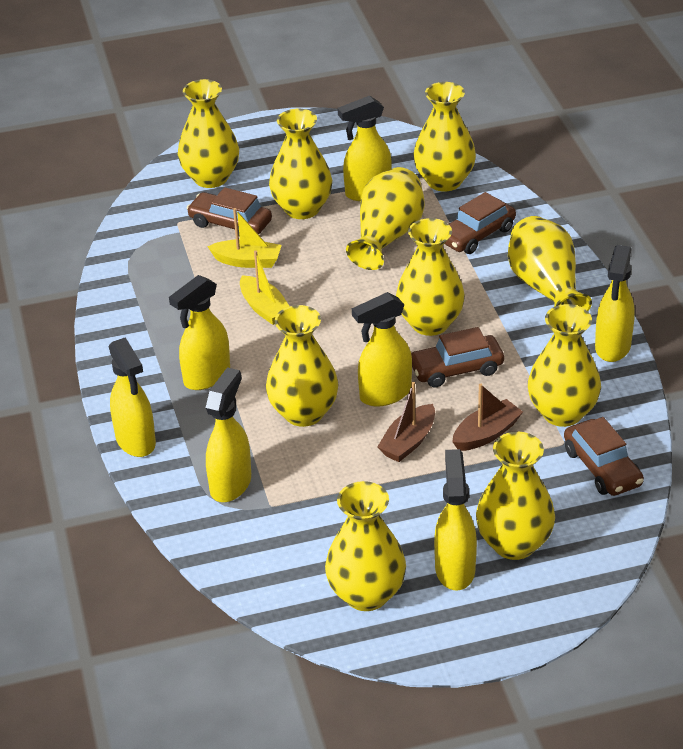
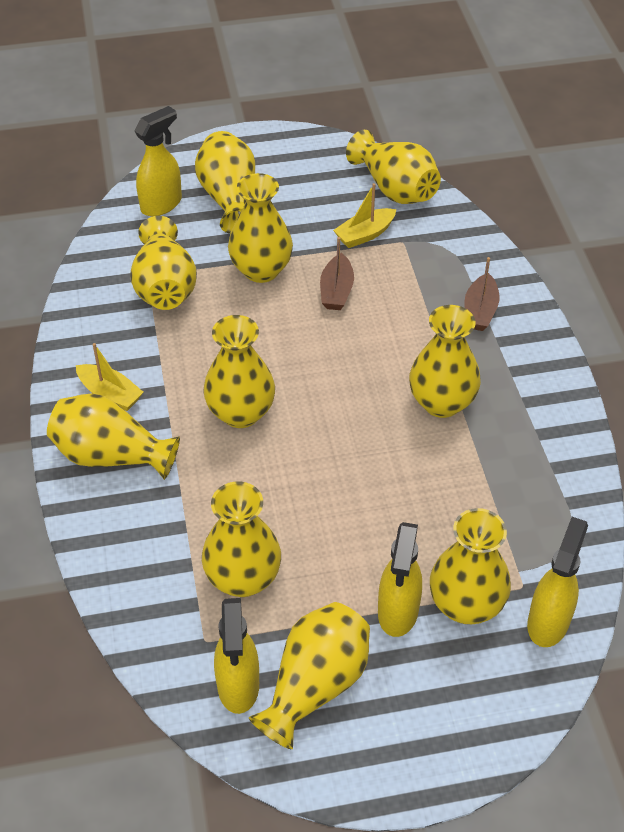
brown car: 4 -> 0
yellow spray bottle: 7 -> 4

